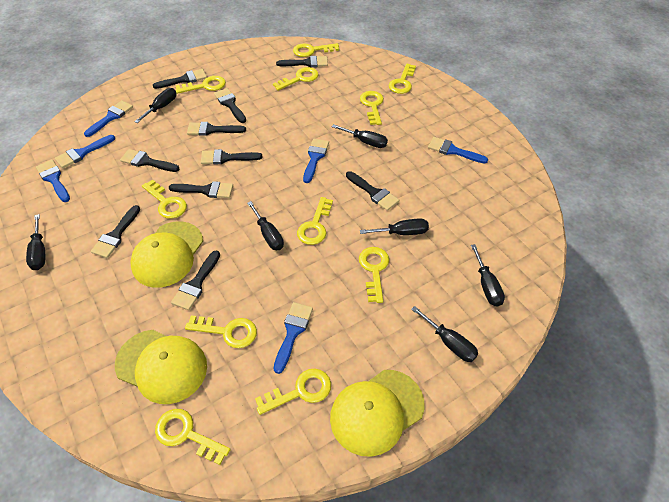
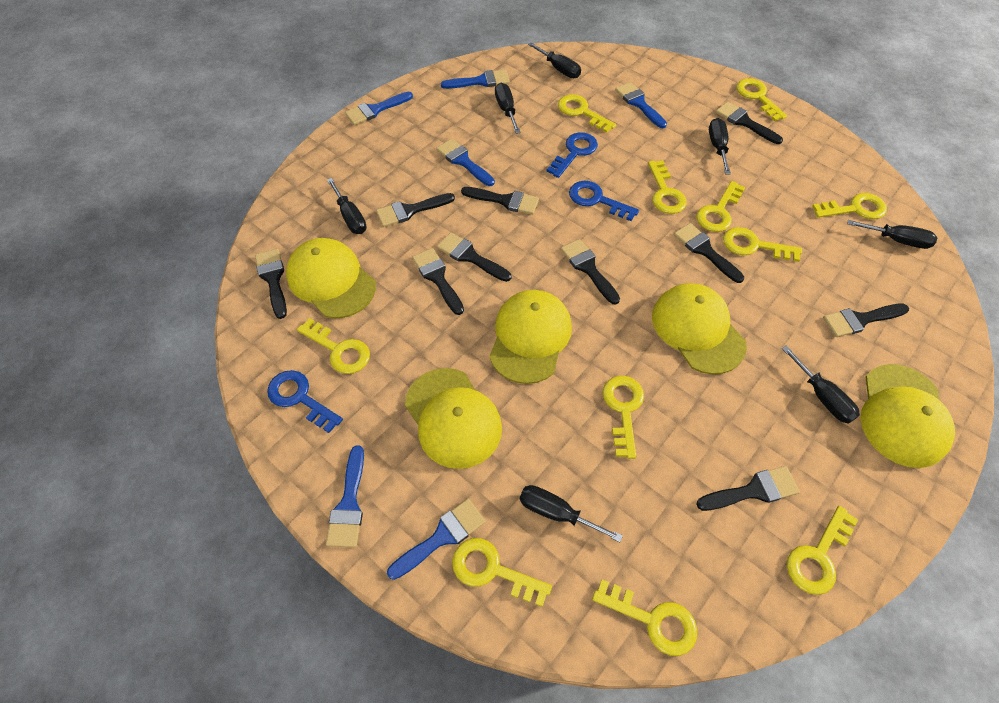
blue key: 0 -> 3
yellow cap: 3 -> 5

